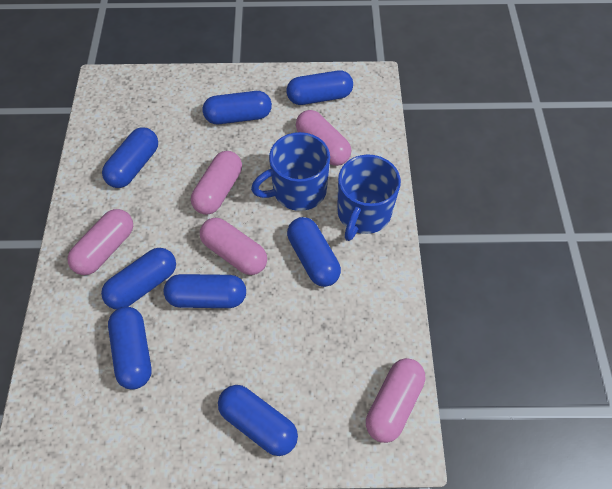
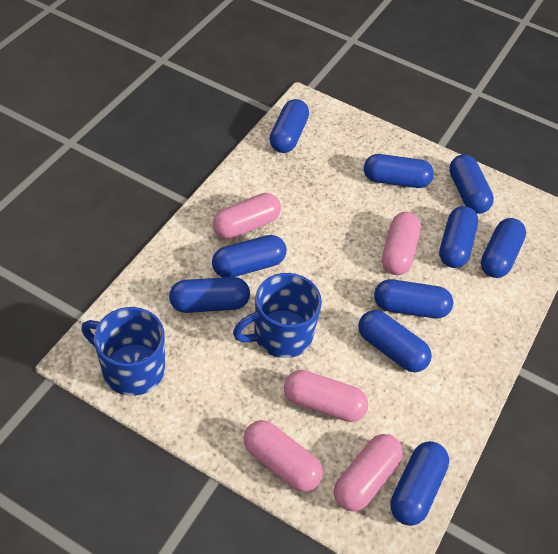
blue capsule: 8 -> 10

